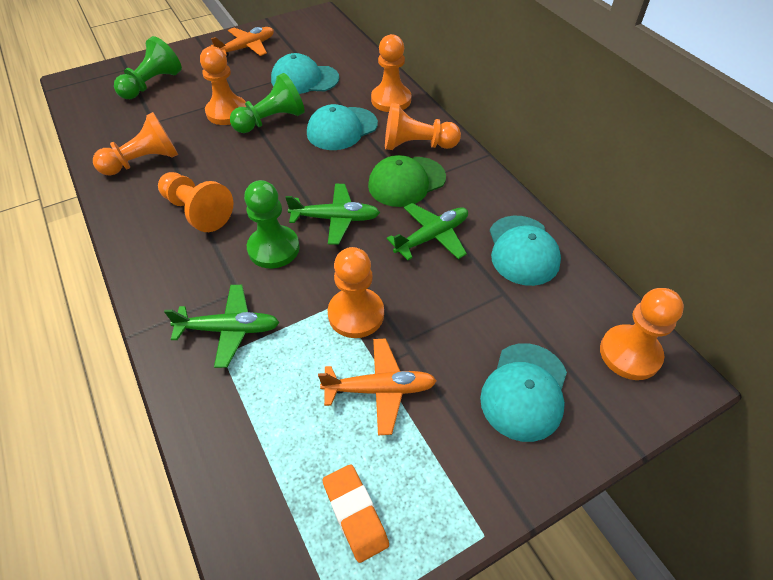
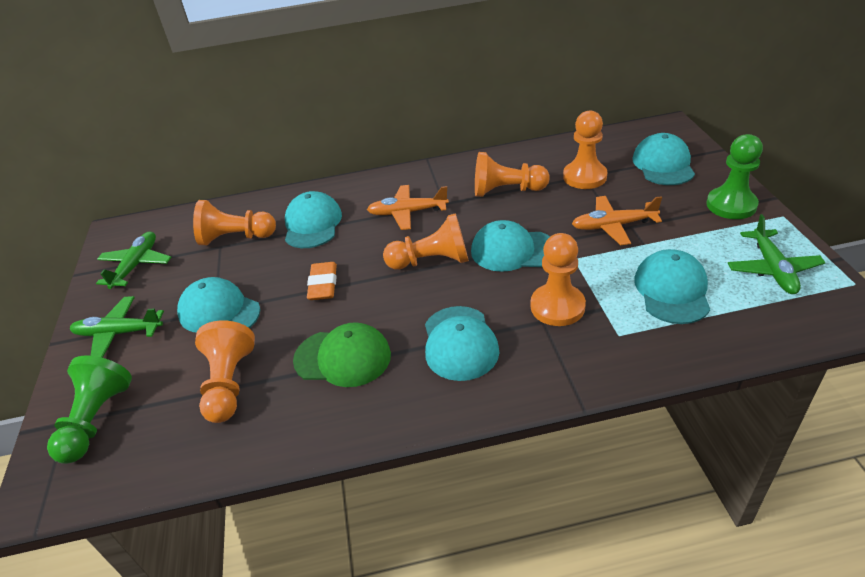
green pawn: 3 -> 2
orange pawn: 7 -> 6
turquoise cap: 4 -> 6

